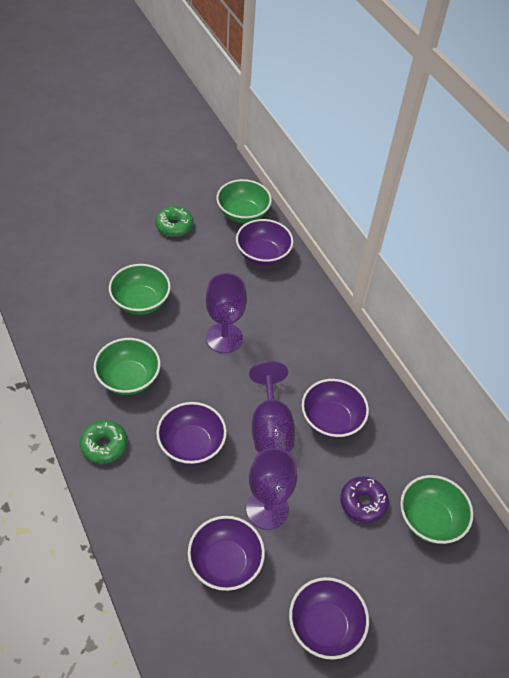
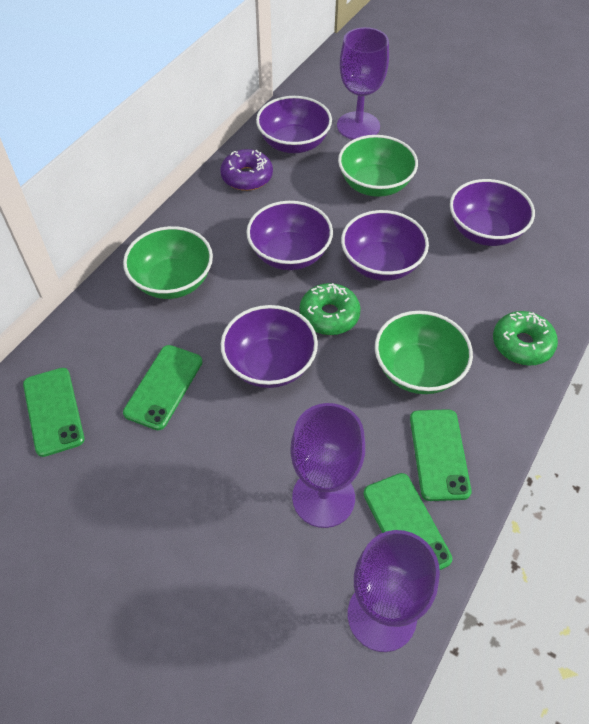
green bowl: 4 -> 3
green phone: 0 -> 4

